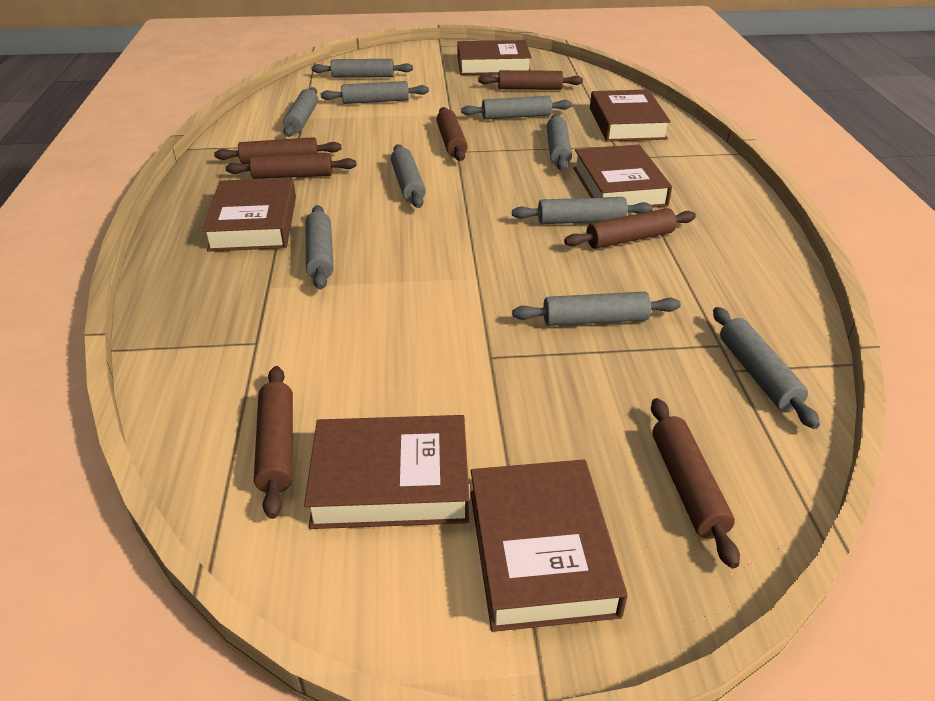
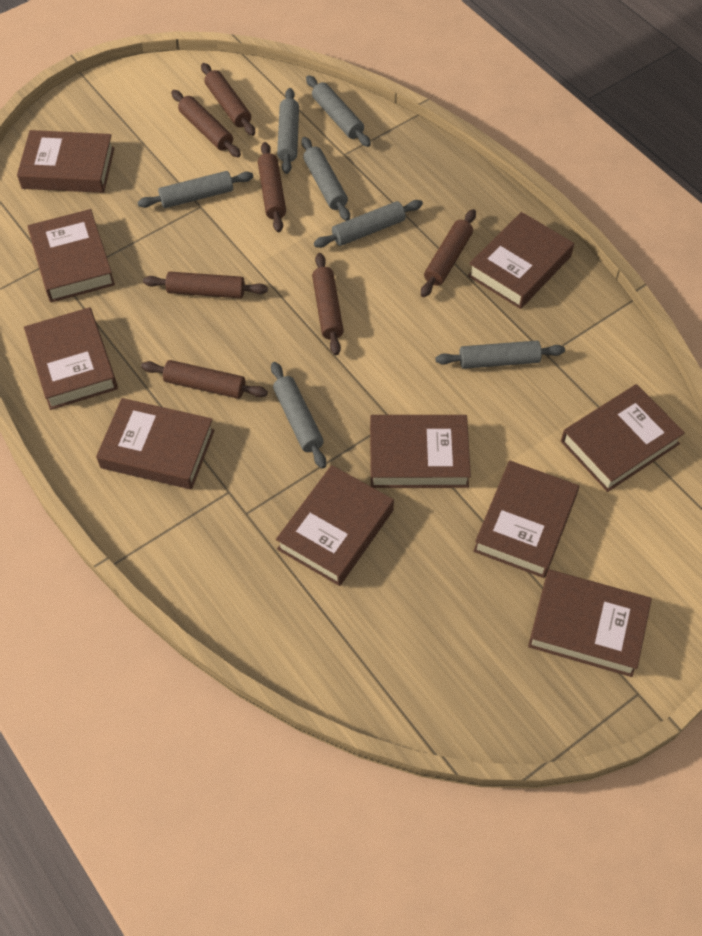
brown book: 6 -> 10
grey rolling pin: 10 -> 7

